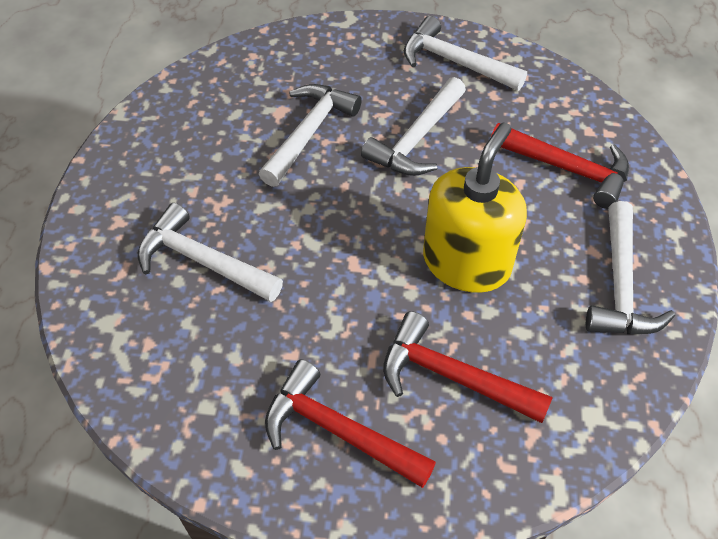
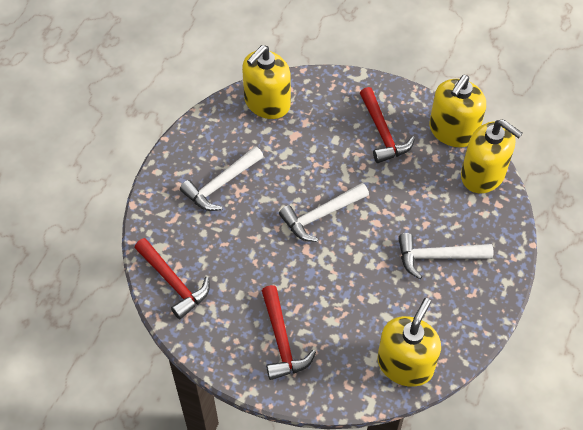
white hammer: 5 -> 3
yellow soap dispenser: 1 -> 4

